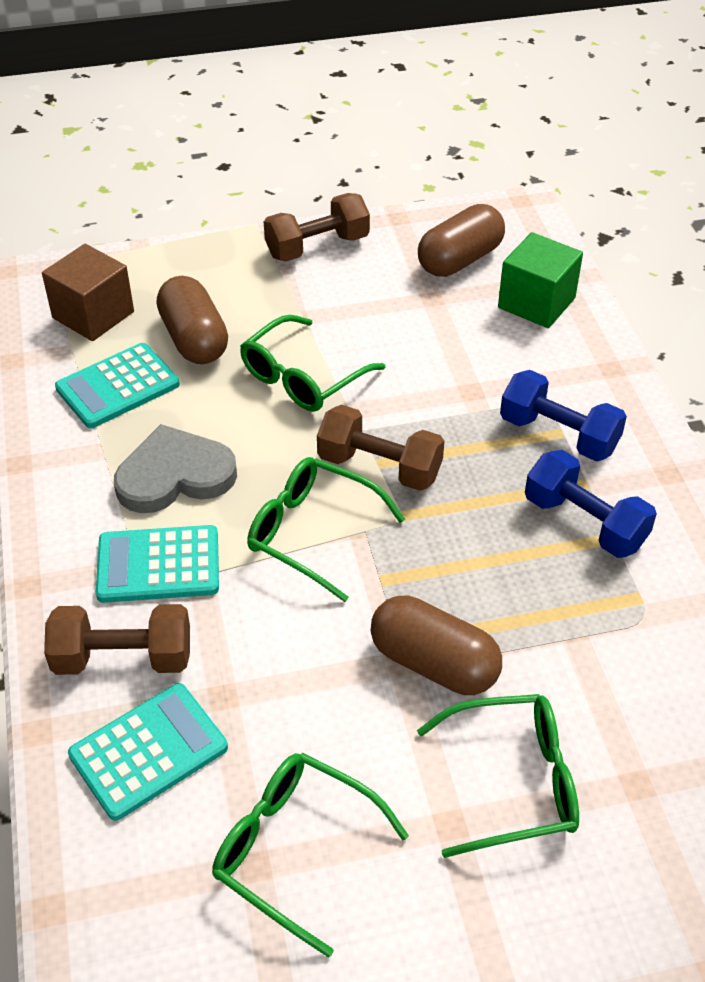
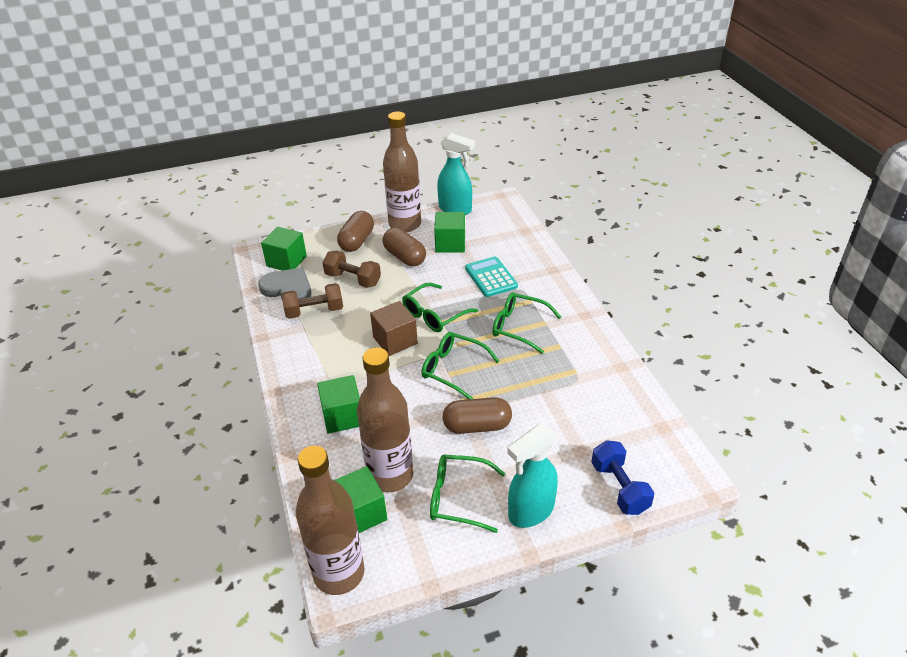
blue dumbbell: 2 -> 1
brown bottle: 0 -> 3
brown dumbbell: 3 -> 2
green cube: 1 -> 4
turquoise calculator: 3 -> 1
turquoise spray bottle: 0 -> 2

